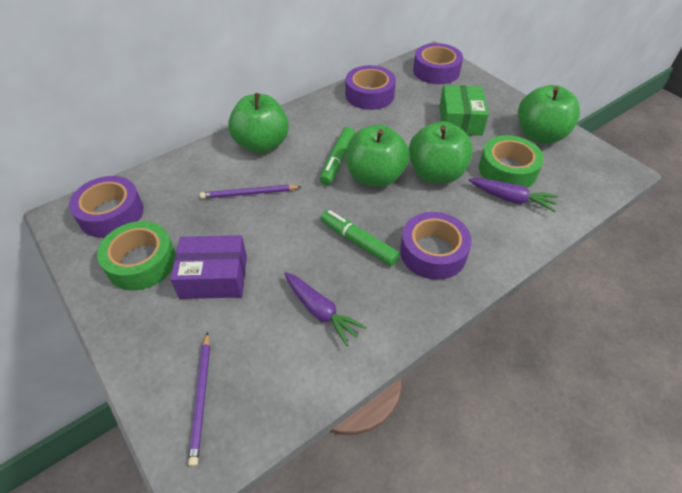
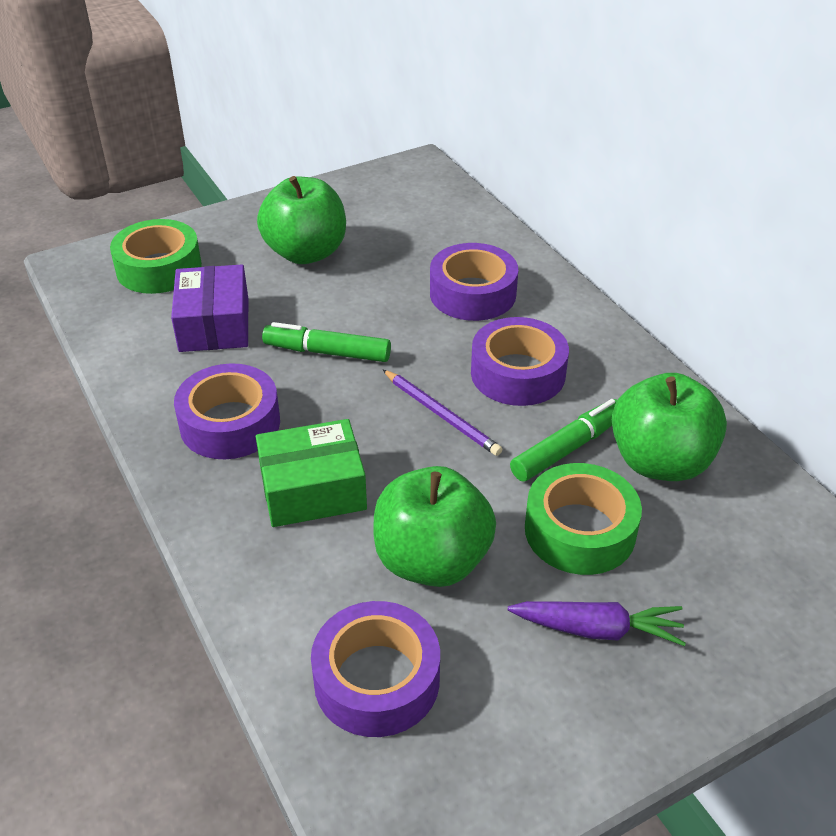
green apple: 4 -> 3
purple carrot: 2 -> 1
purple pencil: 2 -> 1

